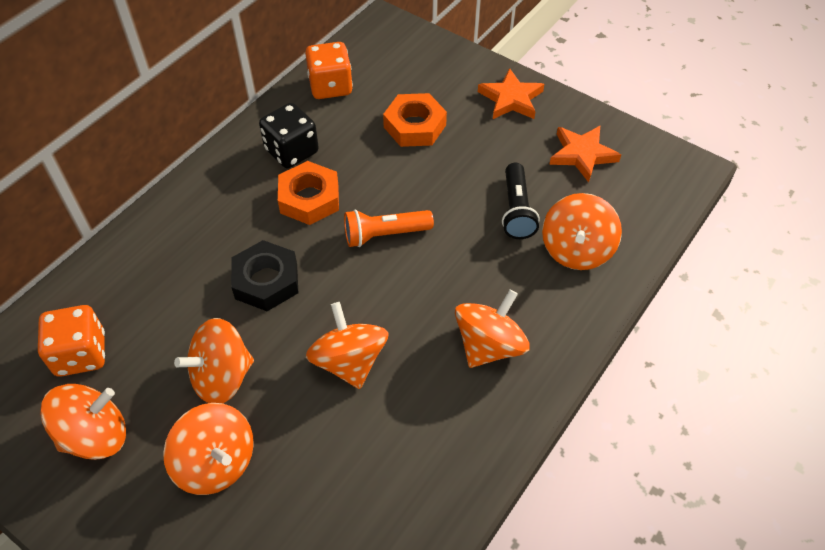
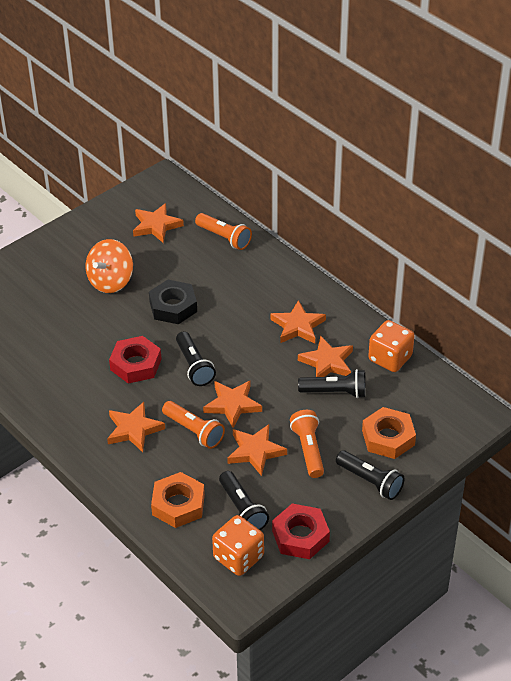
black dice: 1 -> 0
black flashlight: 1 -> 4
orange flashlight: 1 -> 3
orange spinning top: 6 -> 1
orange star: 2 -> 6
red nut: 0 -> 2

